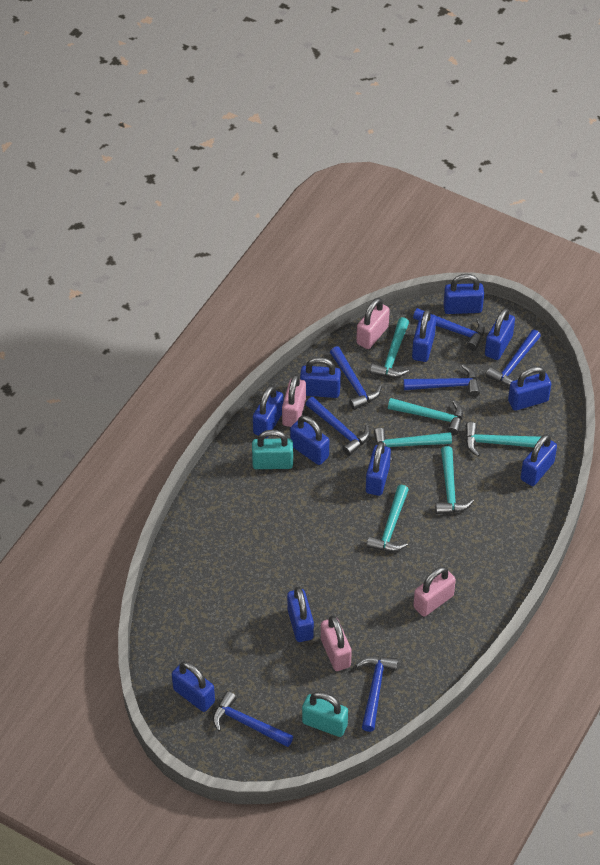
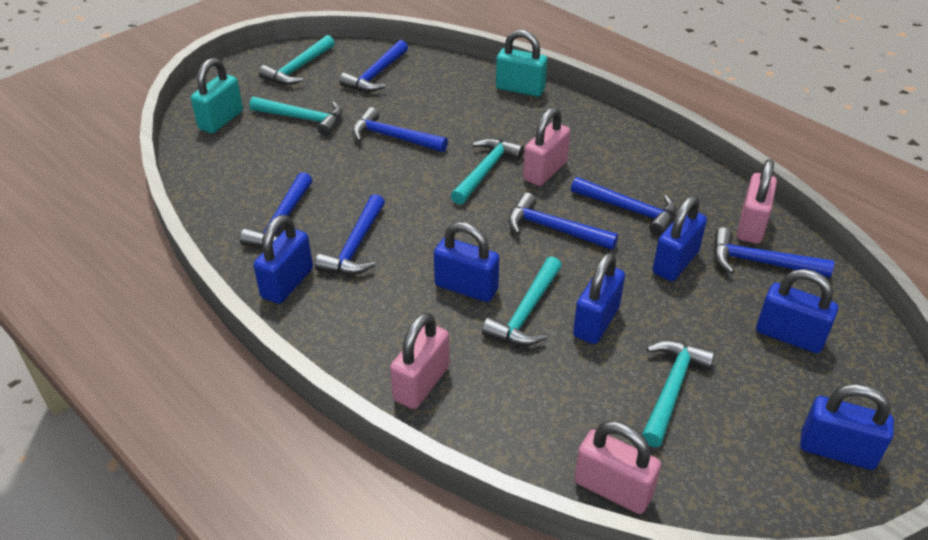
blue padlock: 11 -> 6
turquoise hammer: 6 -> 5

